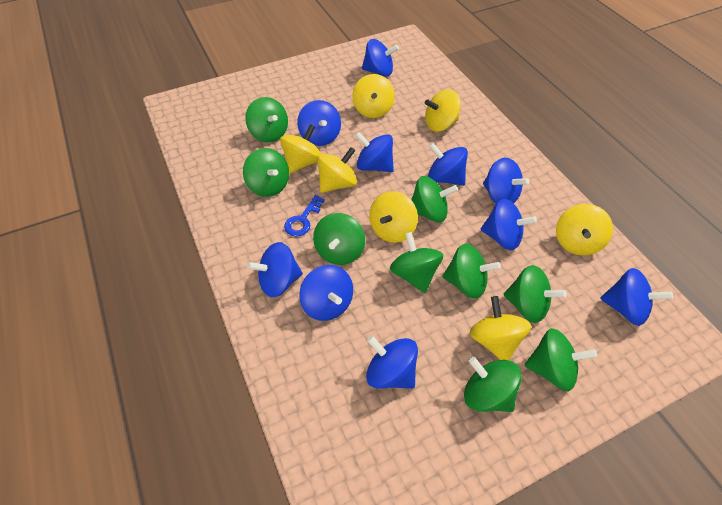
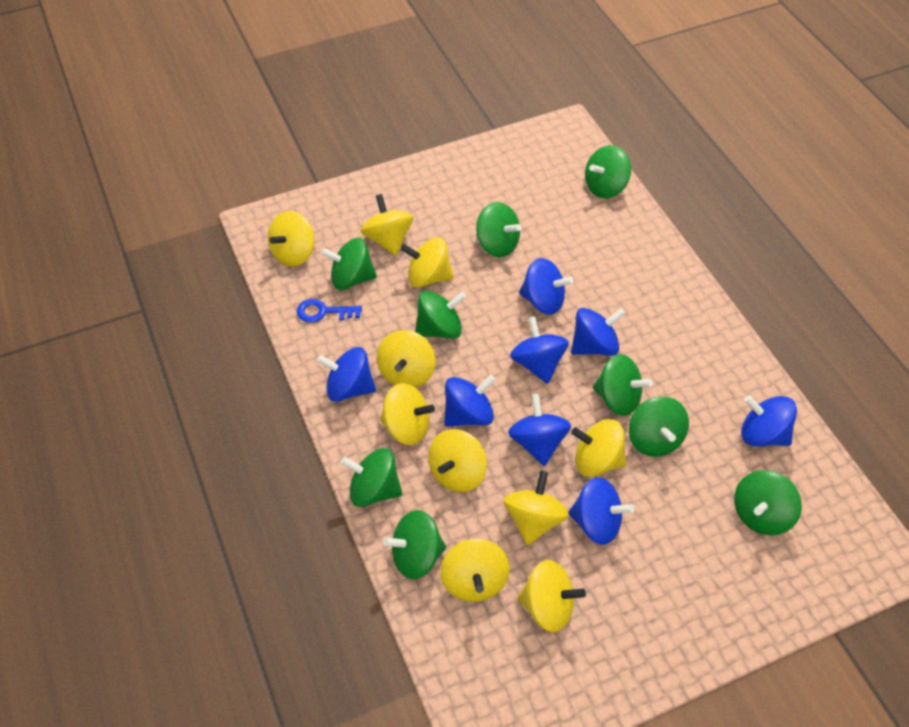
blue spinning top: 10 -> 8
yellow spinning top: 7 -> 10

